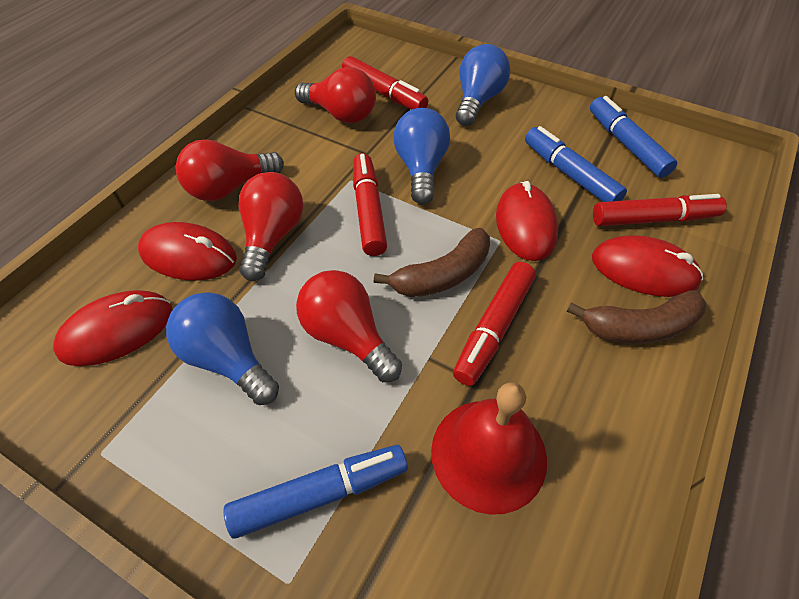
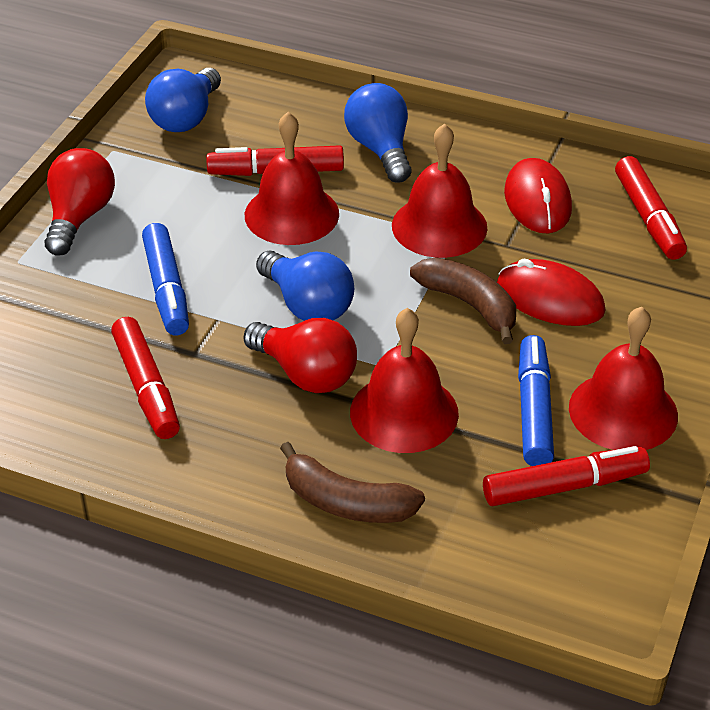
blue marker: 3 -> 2
red bell: 1 -> 4
red light bulb: 4 -> 2
red mouse: 4 -> 2

